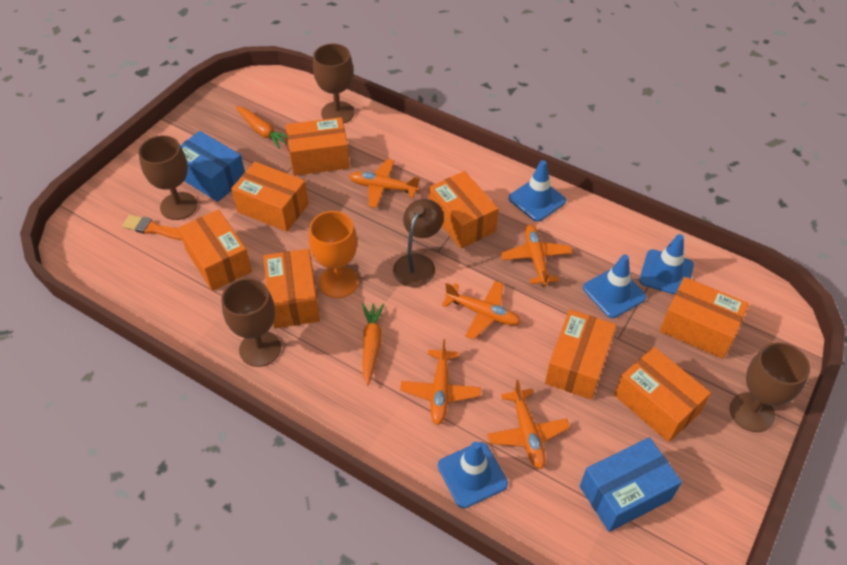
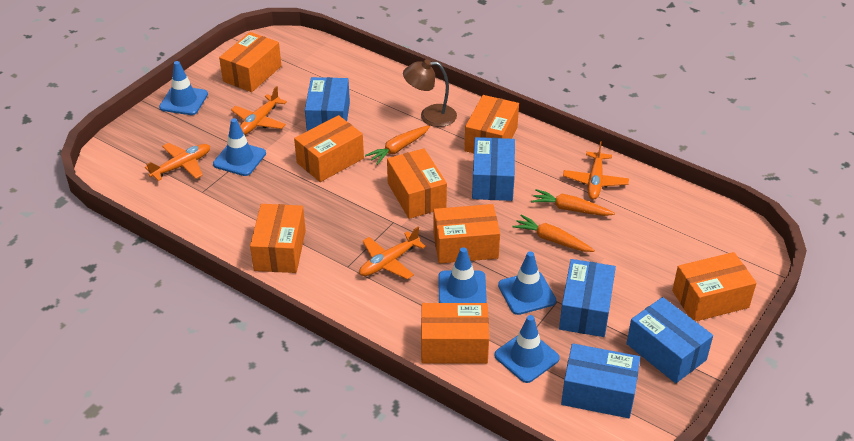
blue box: 2 -> 5
blue traffic cone: 4 -> 5
brown goblet: 4 -> 0
orange brush: 1 -> 0
orange carrot: 2 -> 3
orange goblet: 1 -> 0
orange plane: 5 -> 4

